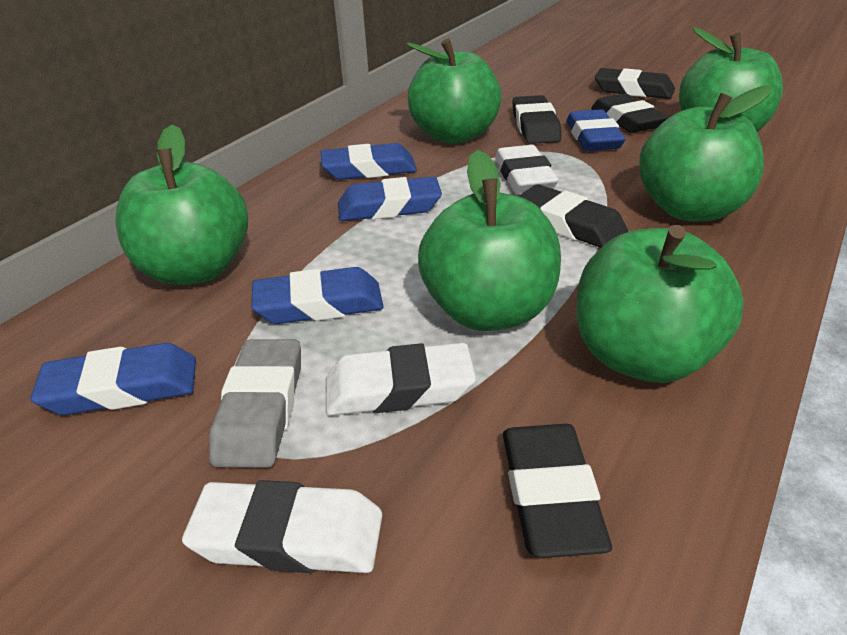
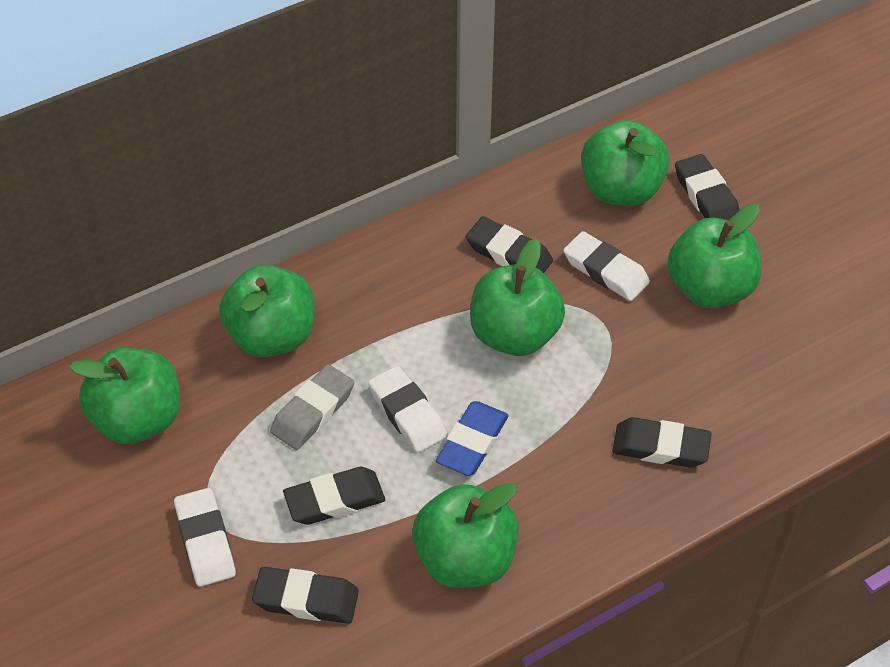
blue eraser: 5 -> 1

